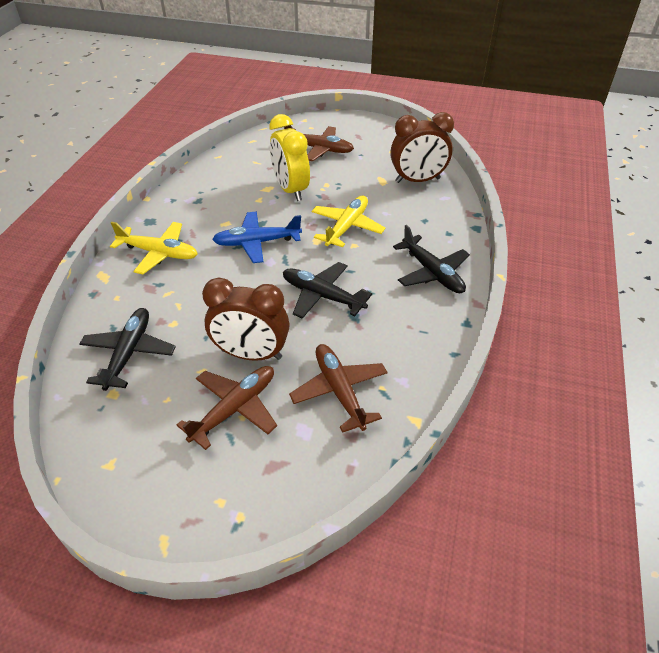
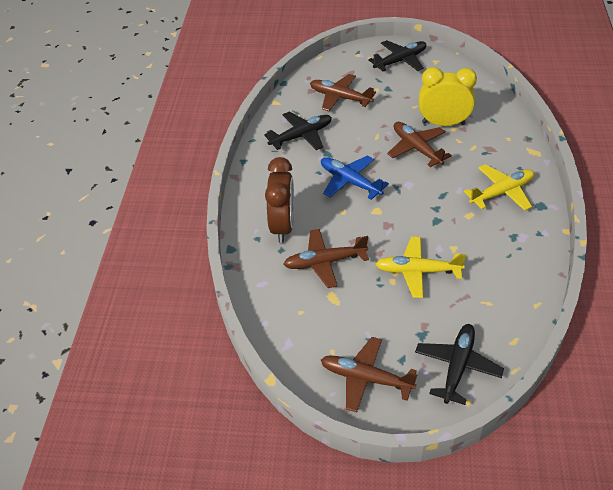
brown clock: 2 -> 1
brown plane: 3 -> 4

